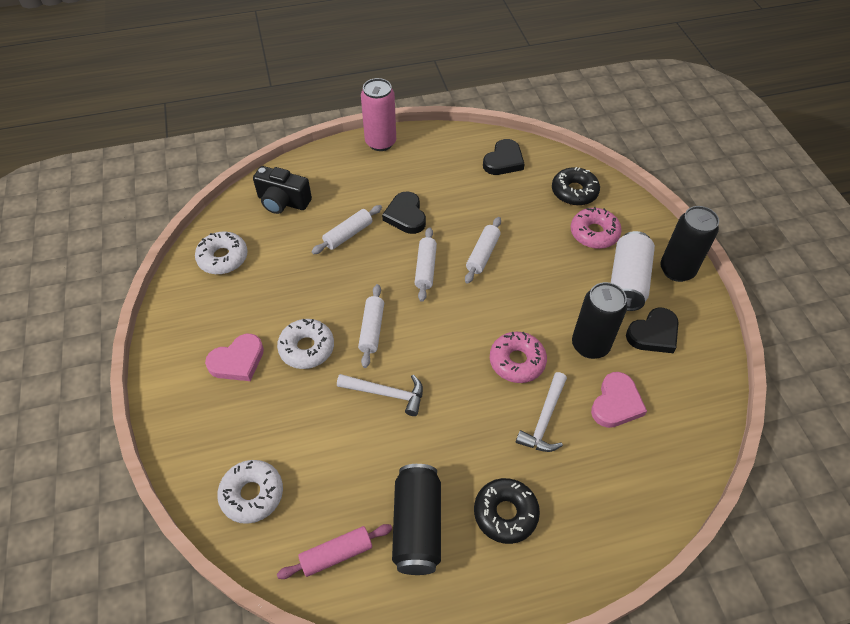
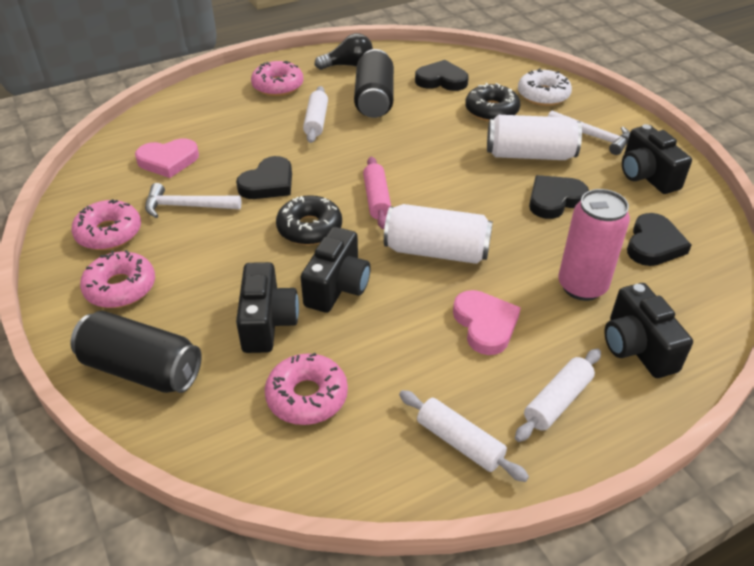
black camera: 1 -> 4
black can: 3 -> 2
black heart: 3 -> 4
black light bulb: 0 -> 1
pink donut: 2 -> 4
white can: 1 -> 2
white donut: 3 -> 1
white rolling pin: 4 -> 3

